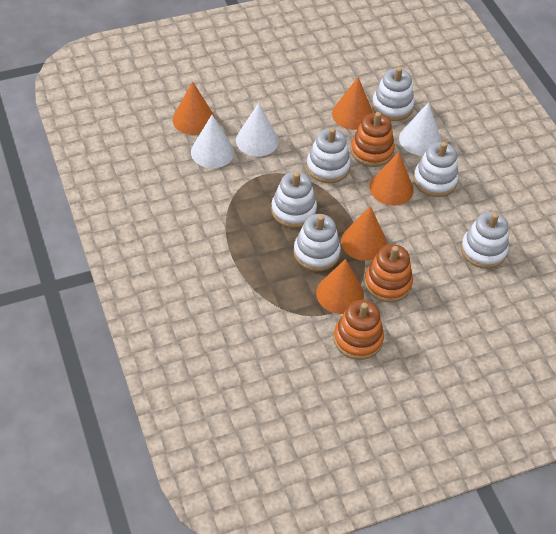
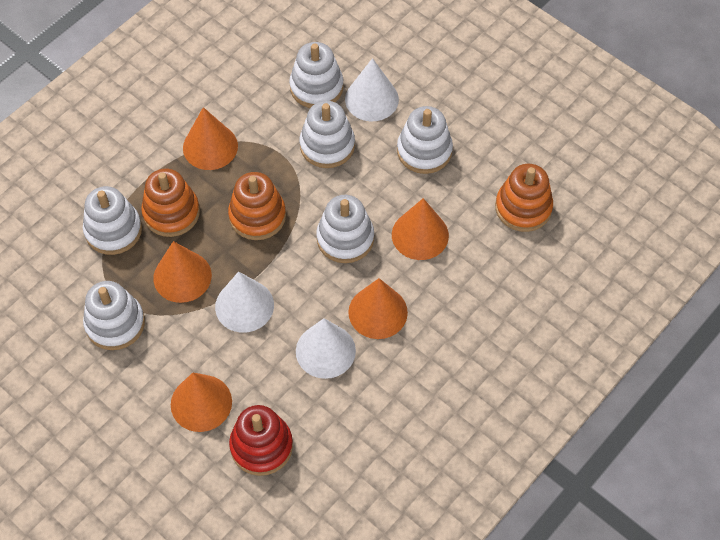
red stacking toy: 0 -> 1

